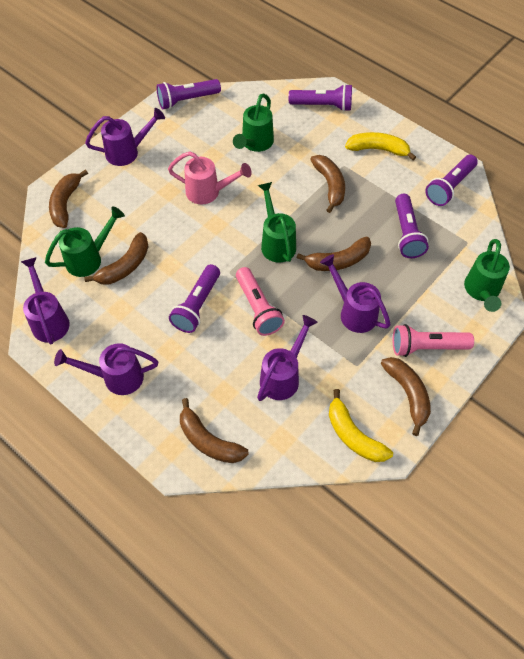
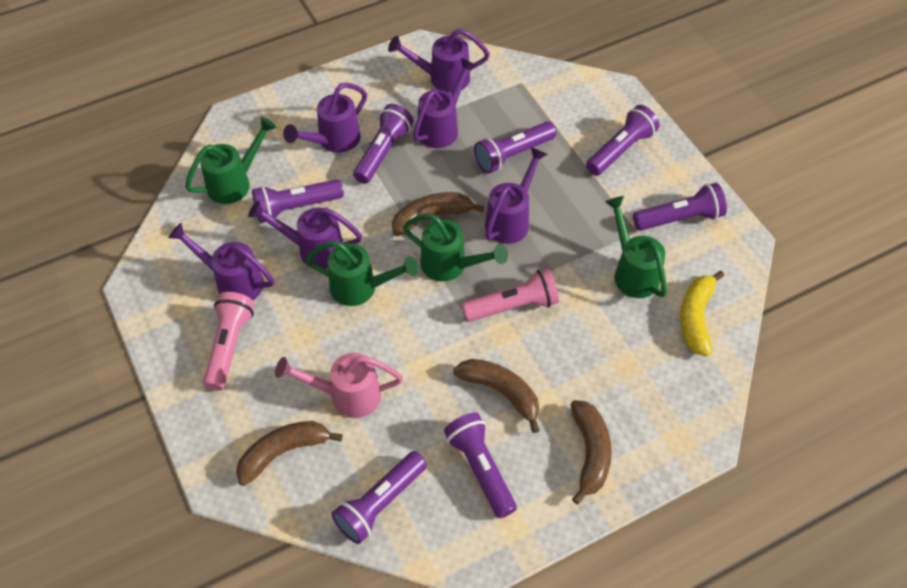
brown banana: 6 -> 4
purple flashlight: 5 -> 7
purple watering can: 5 -> 6
yellow banana: 2 -> 1

